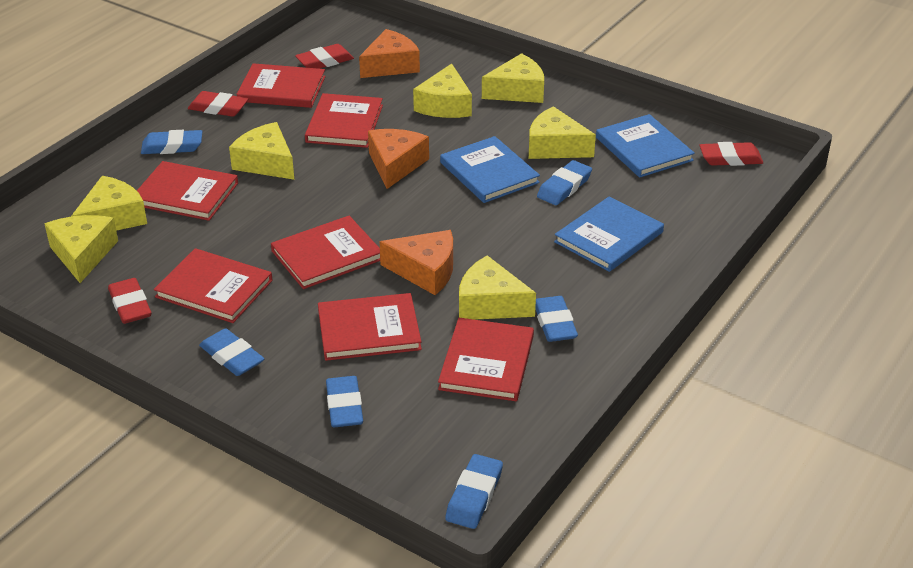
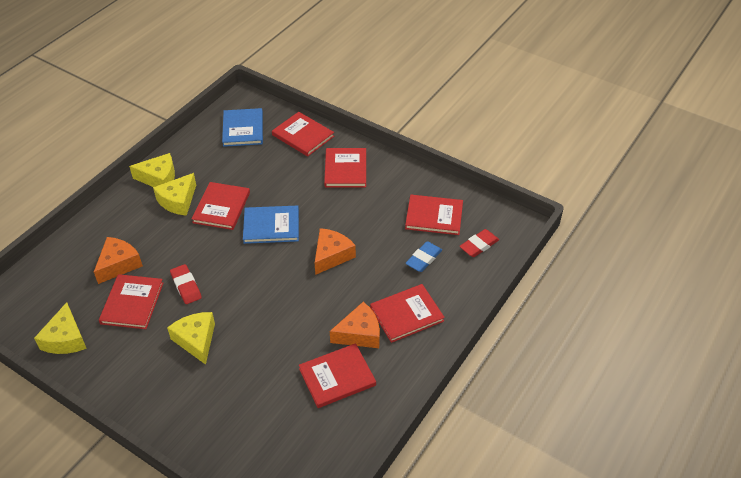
blue book: 3 -> 2
blue eraser: 6 -> 1
red eraser: 4 -> 2
yellow cheese: 7 -> 4

